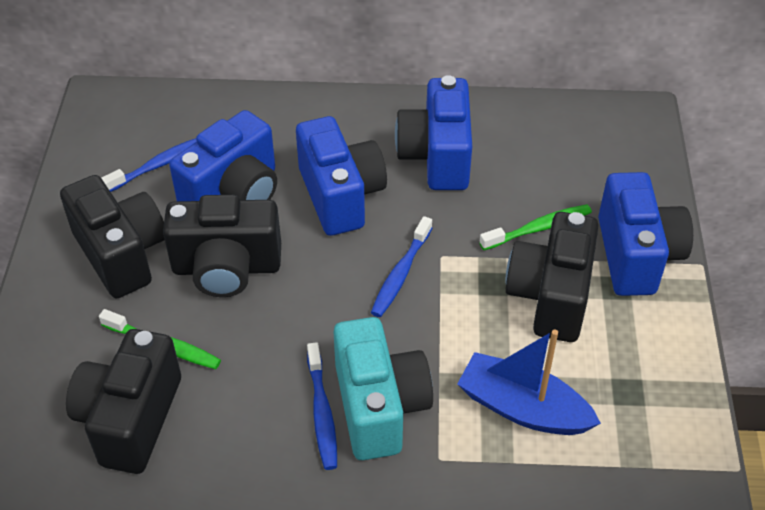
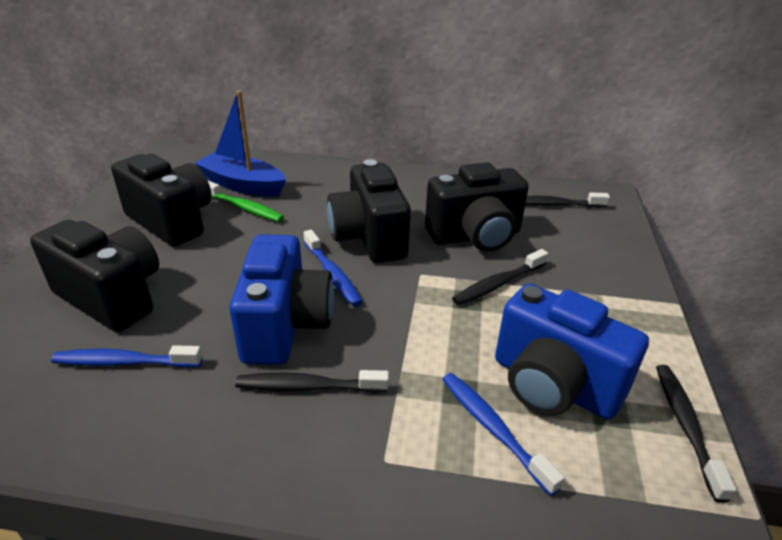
black toothbrush: 0 -> 4
blue camera: 4 -> 2
green toothbrush: 2 -> 1
turquoise camera: 1 -> 0

